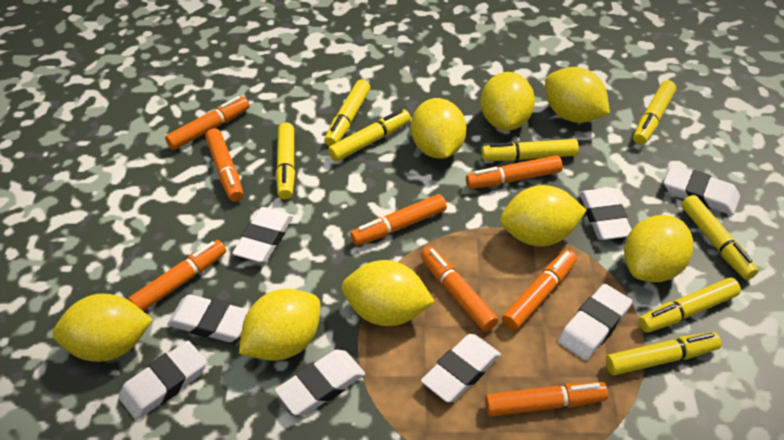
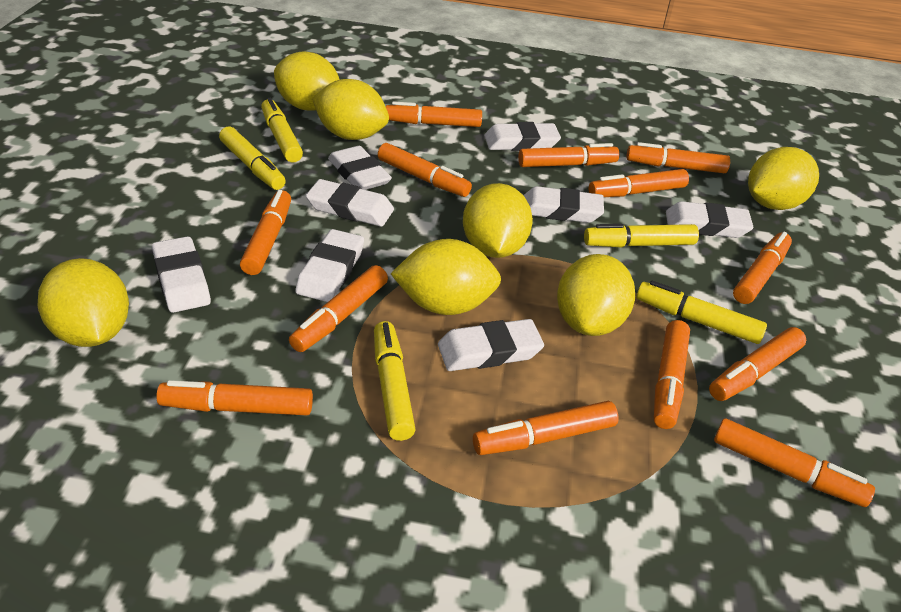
orange marker: 8 -> 13
yellow lemon: 8 -> 7
yellow marker: 8 -> 5

